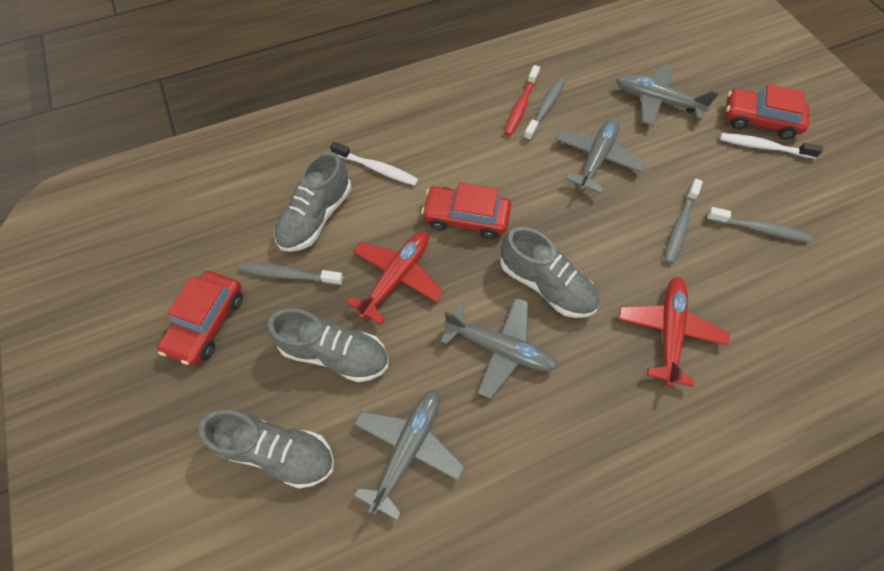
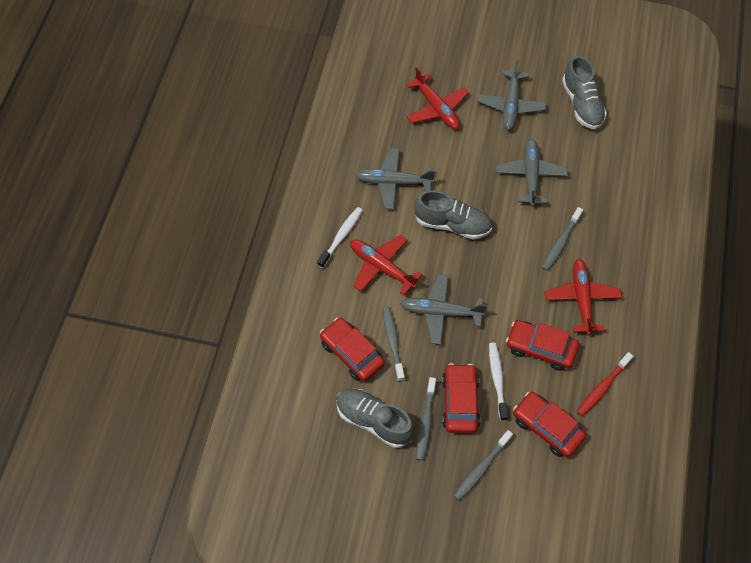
grey shoe: 4 -> 3
red car: 3 -> 4
red plane: 2 -> 3

